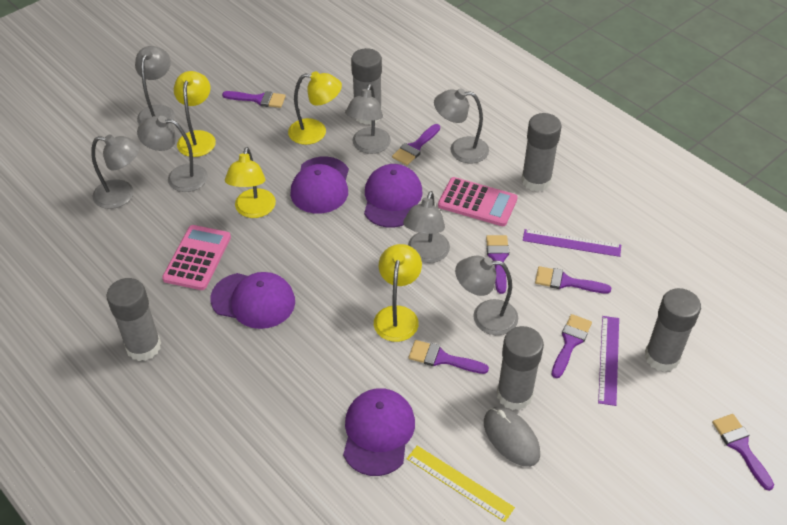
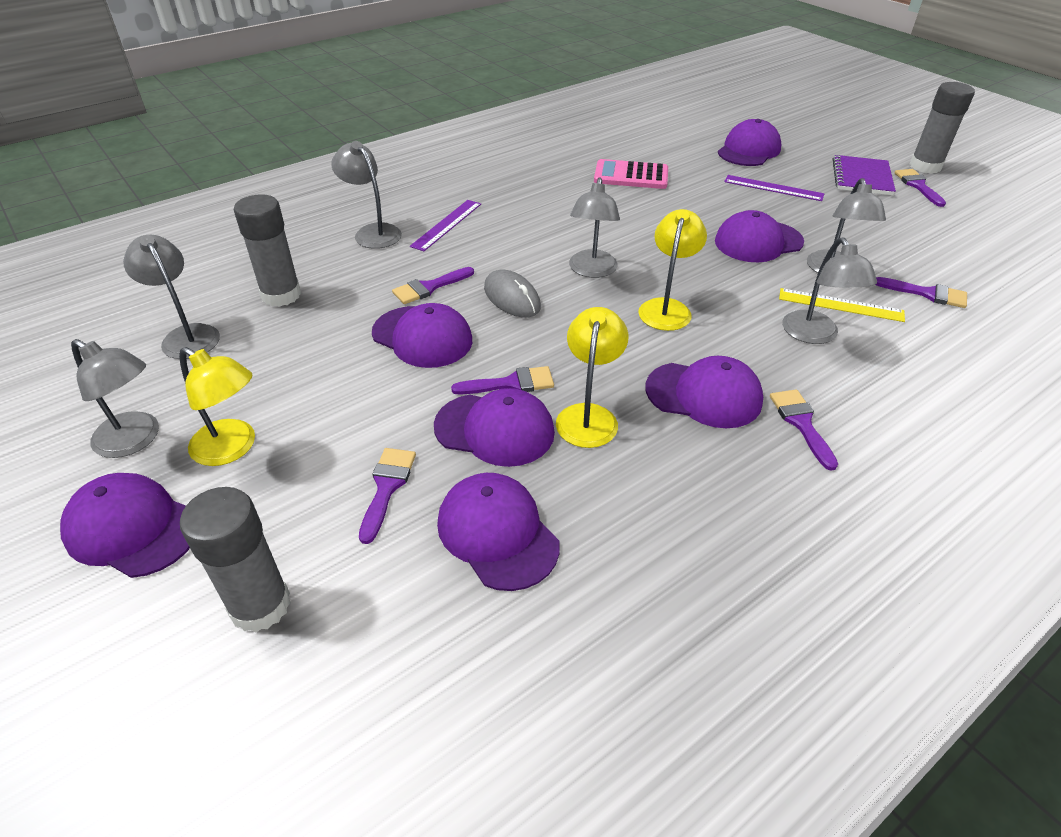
grey glue stick: 5 -> 3
grey lamp: 7 -> 6
pink calculator: 2 -> 1
purple brush: 7 -> 6
purple cap: 4 -> 7
purple notebook: 0 -> 1
yellow lamp: 4 -> 3

